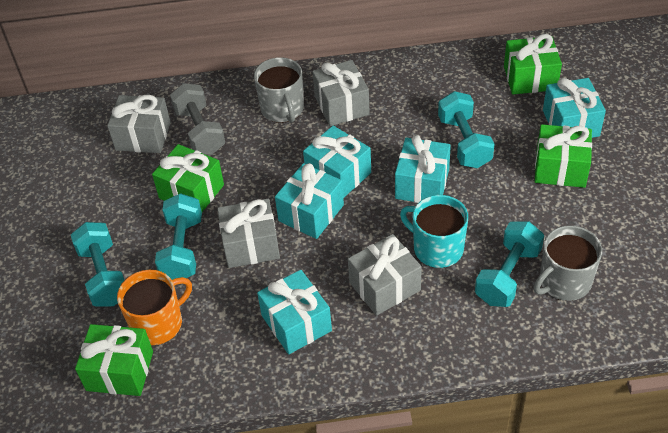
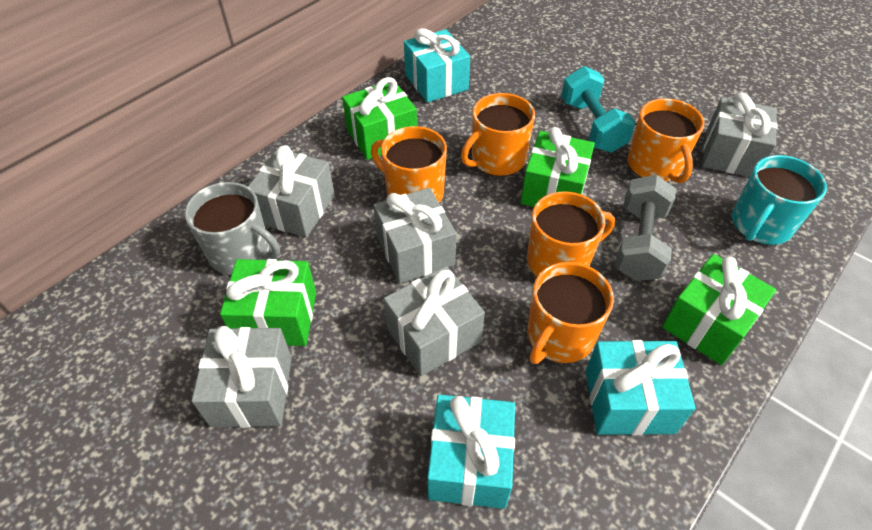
grey gift: 4 -> 5
grey mug: 2 -> 1
orange mug: 1 -> 5
turquoise dumbbell: 4 -> 1
turquoise gift: 5 -> 3

